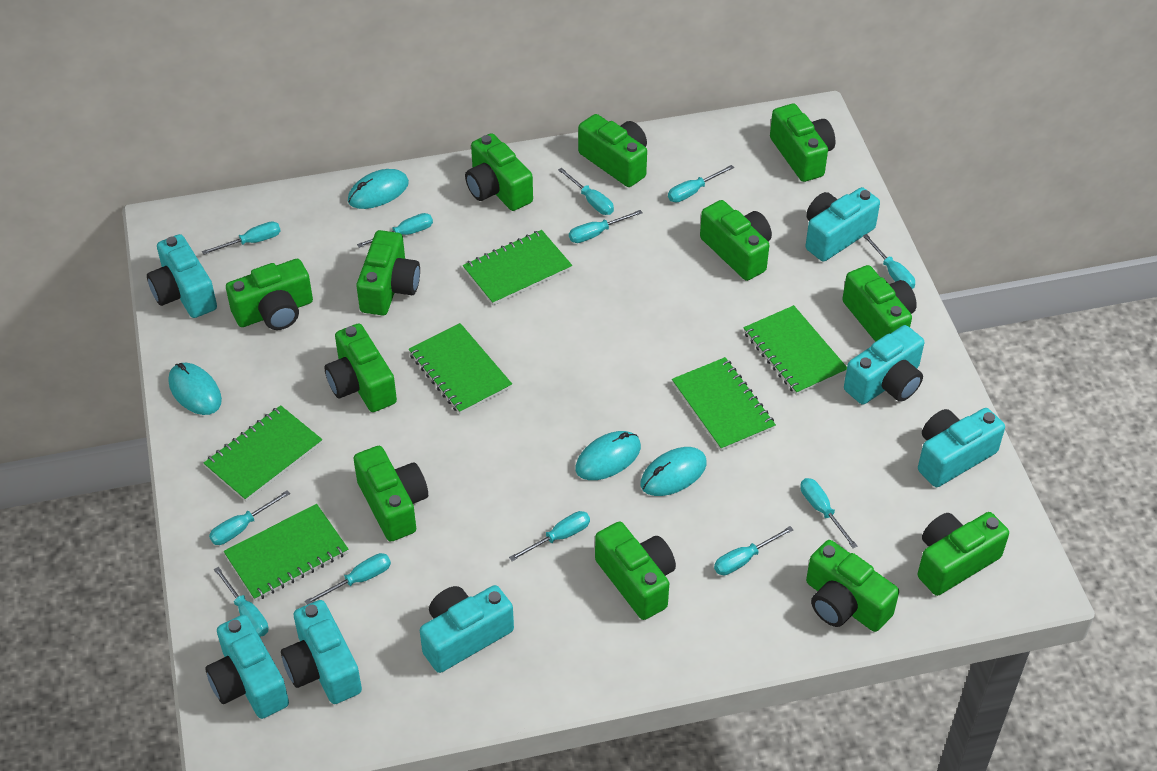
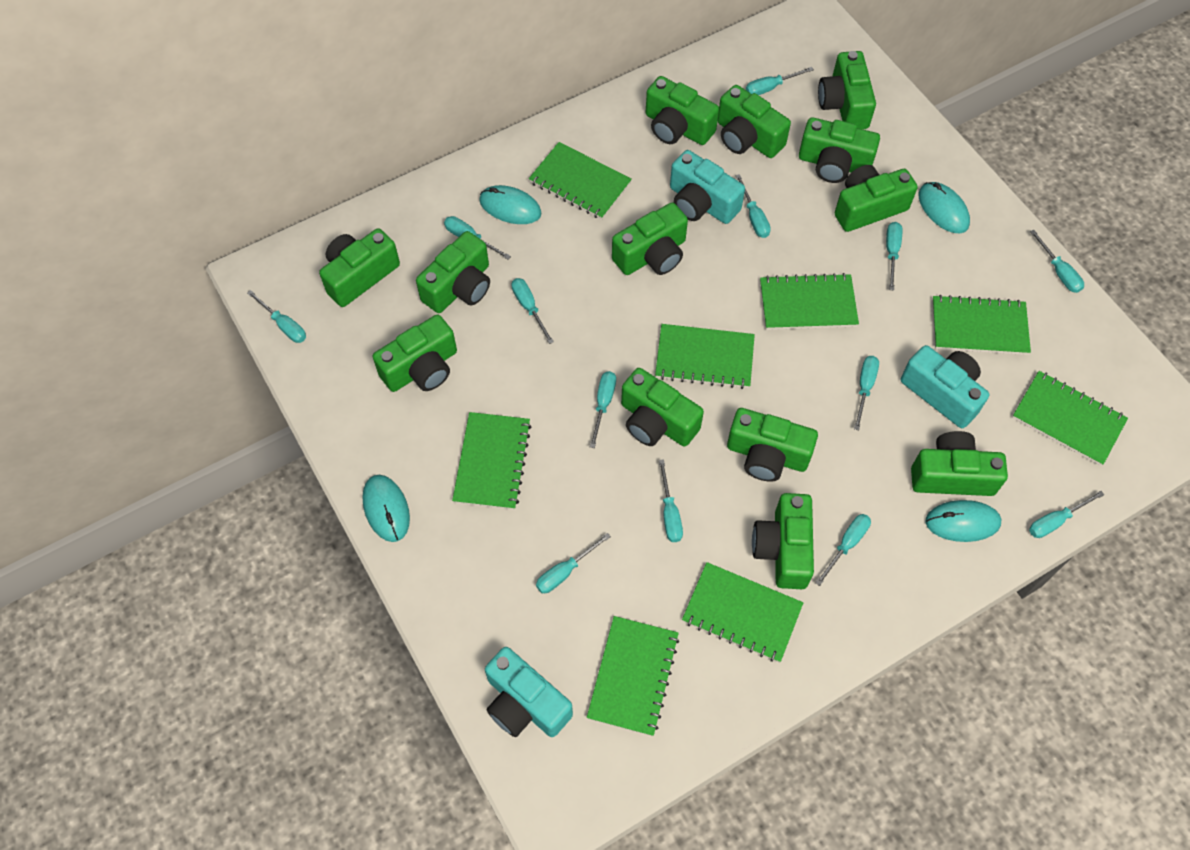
green camera: 12 -> 13
green notebook: 6 -> 8
turquoise camera: 7 -> 3
turquoise screwdriver: 12 -> 13

